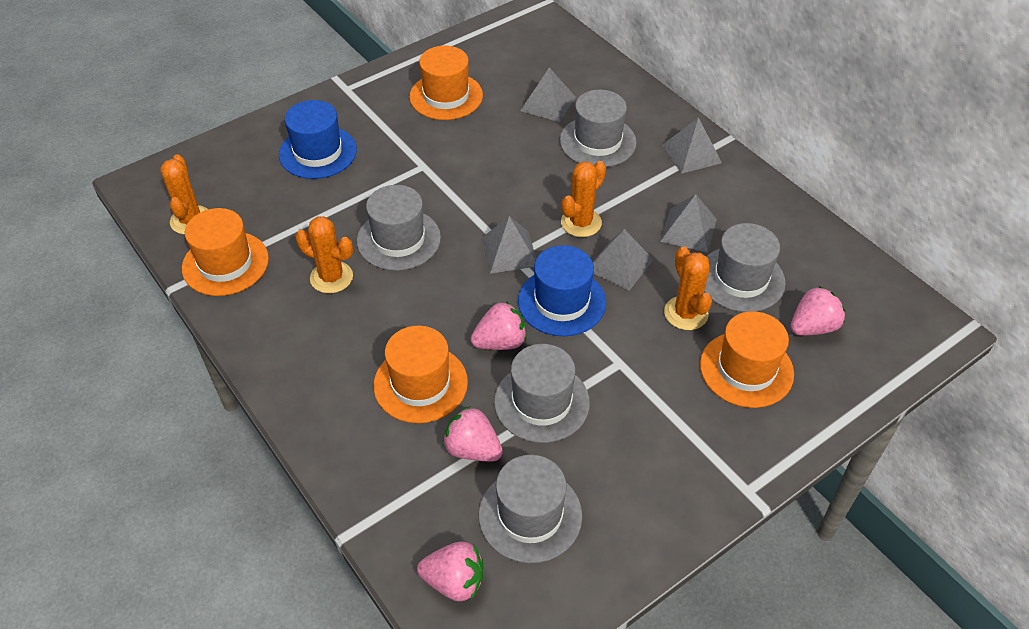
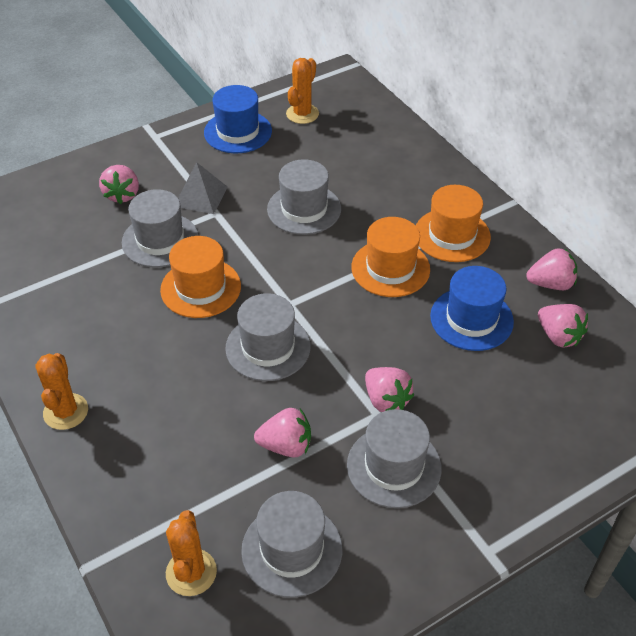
grey pyramid: 5 -> 1
orange cactus: 4 -> 3
orange hat: 4 -> 3
pink strawberry: 4 -> 5

